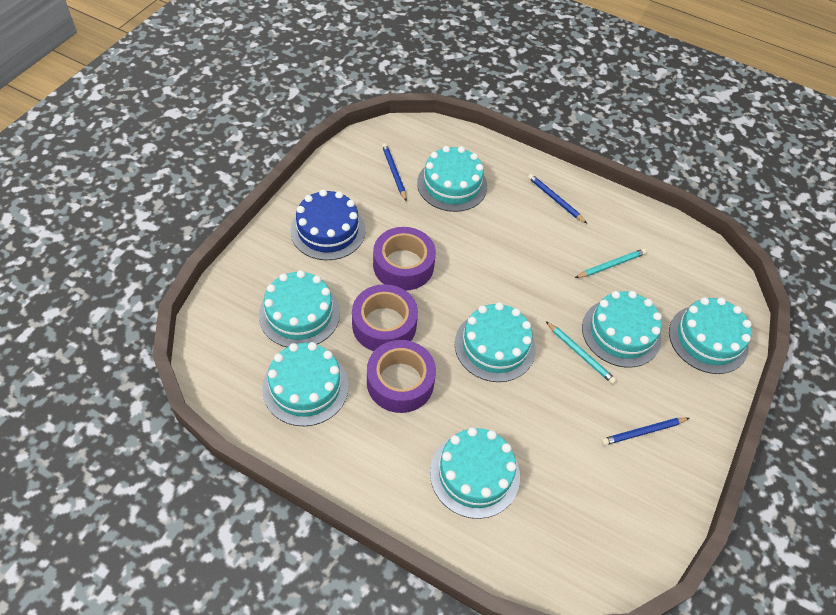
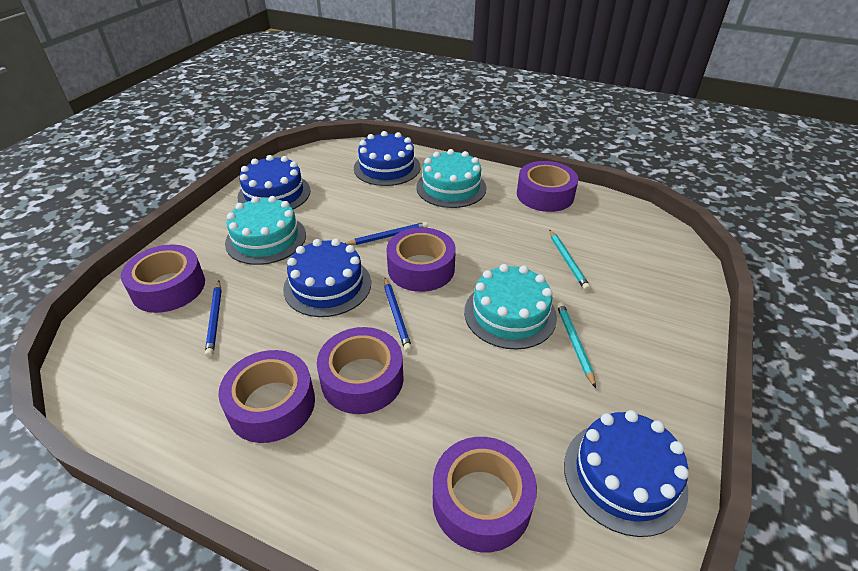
blue cake: 1 -> 4
purple tape: 3 -> 6
turquoise cake: 7 -> 3

